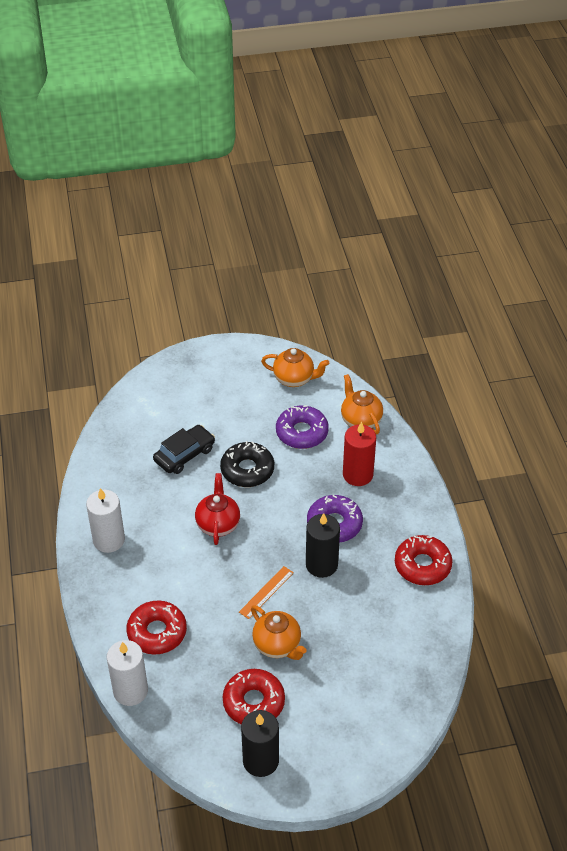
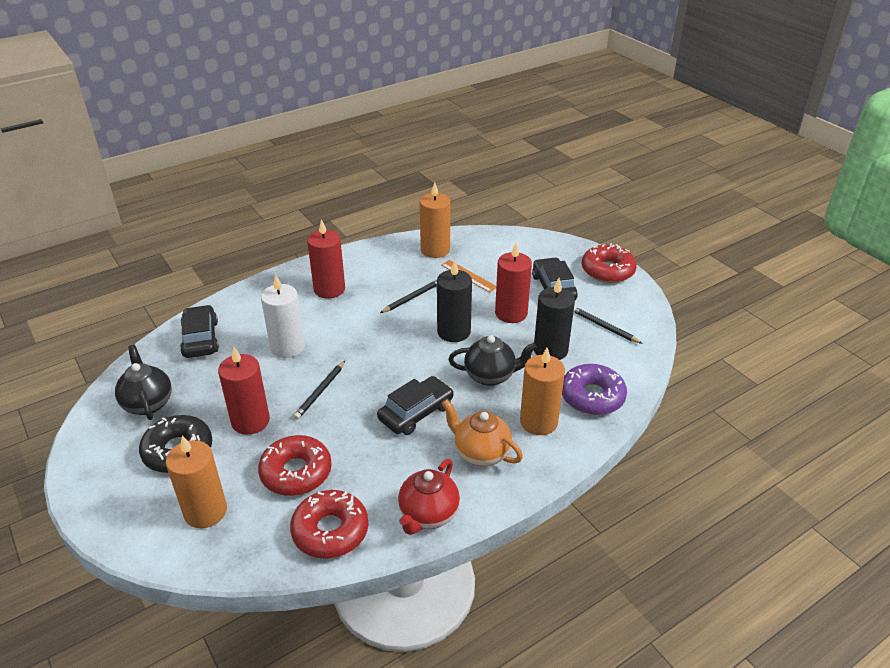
black car: 1 -> 3
black pencil: 0 -> 3
black teapot: 0 -> 2
orange candle: 0 -> 3
orange teapot: 3 -> 1
purple donut: 2 -> 1
red candle: 1 -> 3
white candle: 2 -> 1

